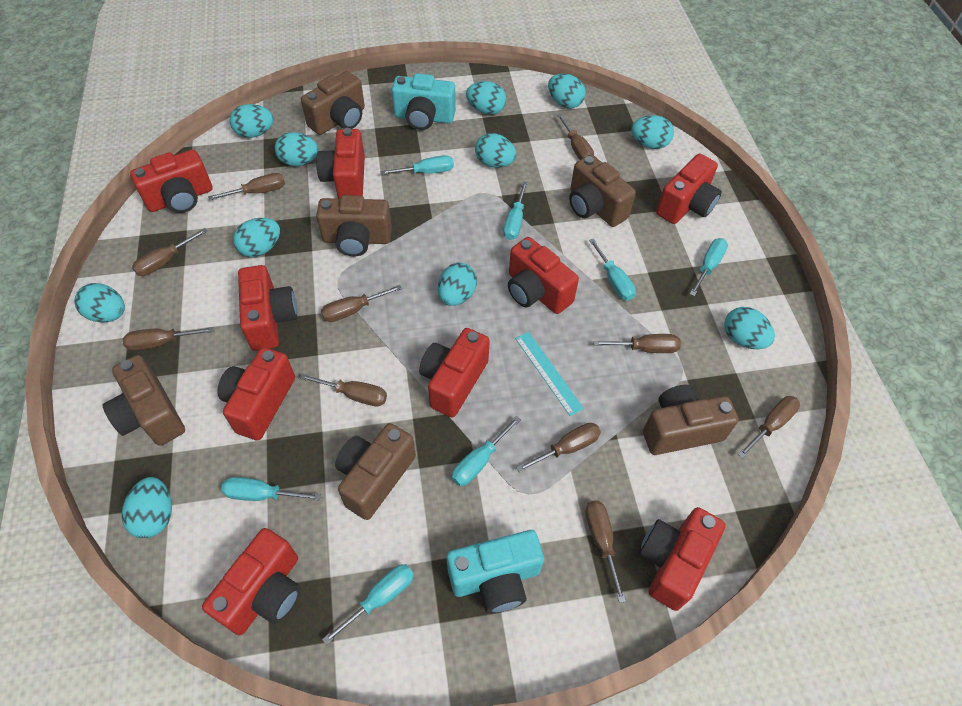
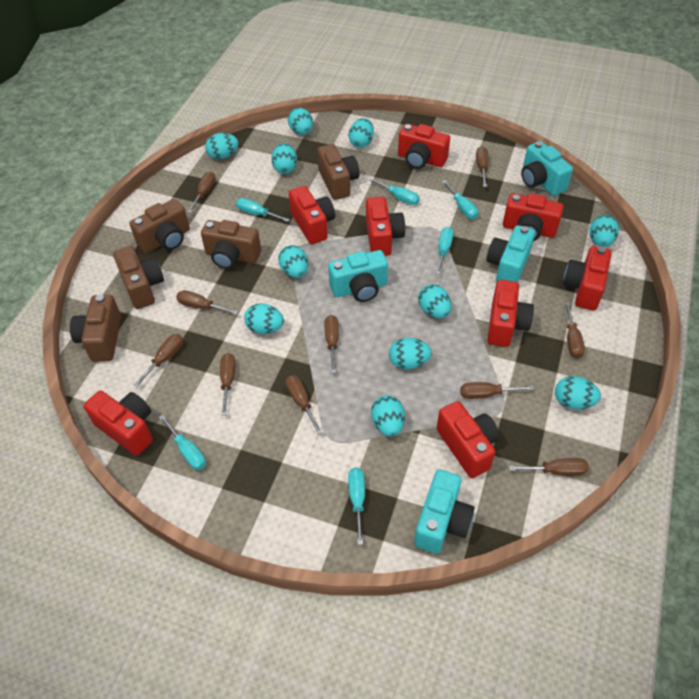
brown camera: 6 -> 5
red camera: 9 -> 8
turquoise camera: 2 -> 4
turquoise ruler: 1 -> 0
turquoise screwdriver: 7 -> 6

